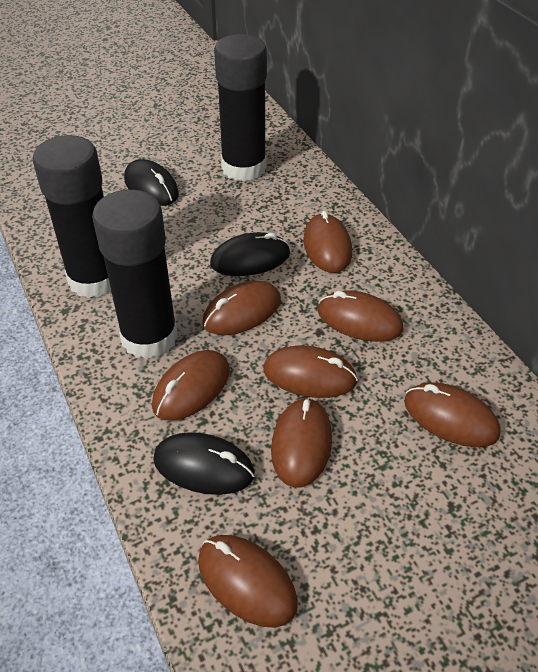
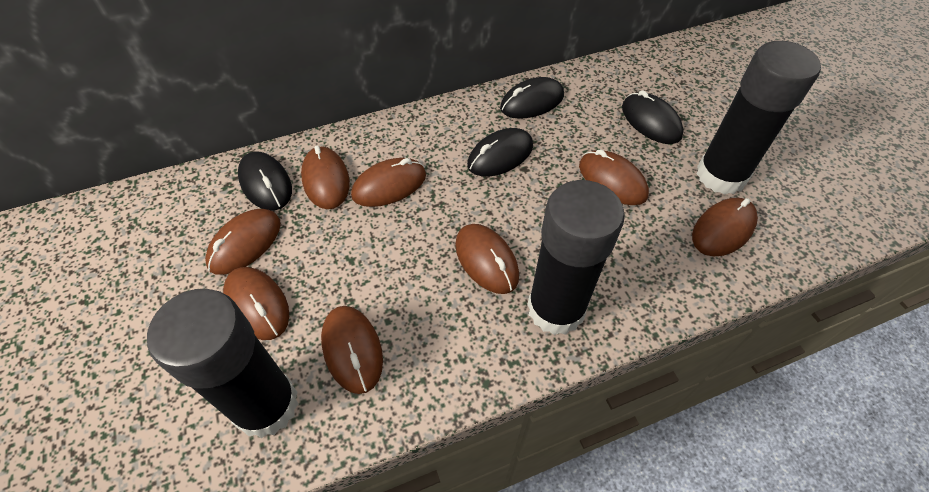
black mouse: 3 -> 4

